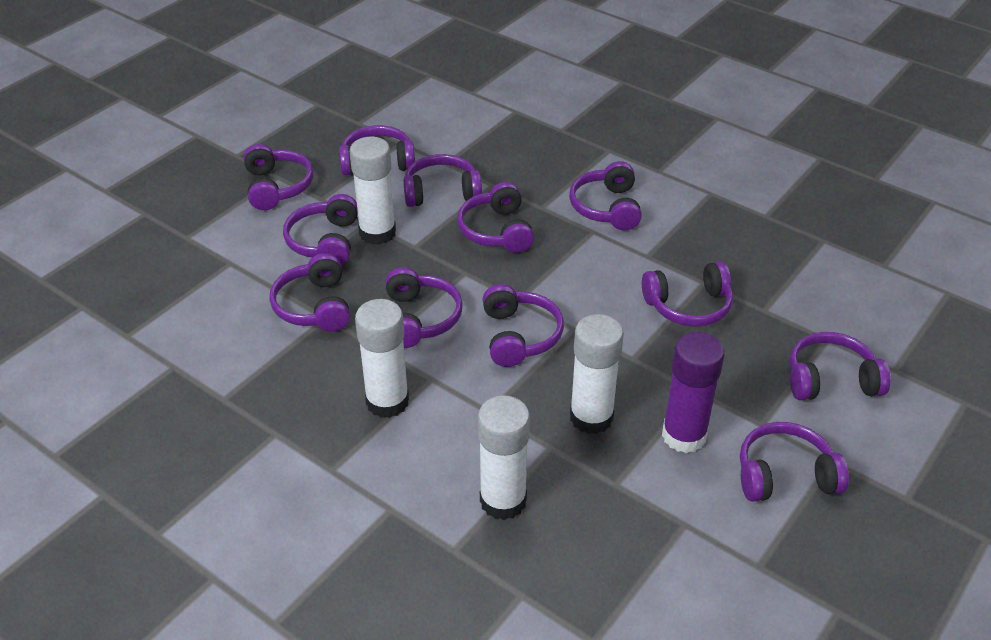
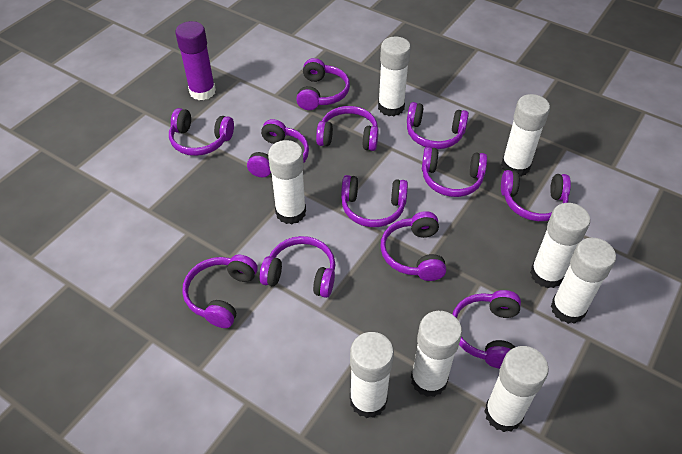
white glue stick: 4 -> 8

